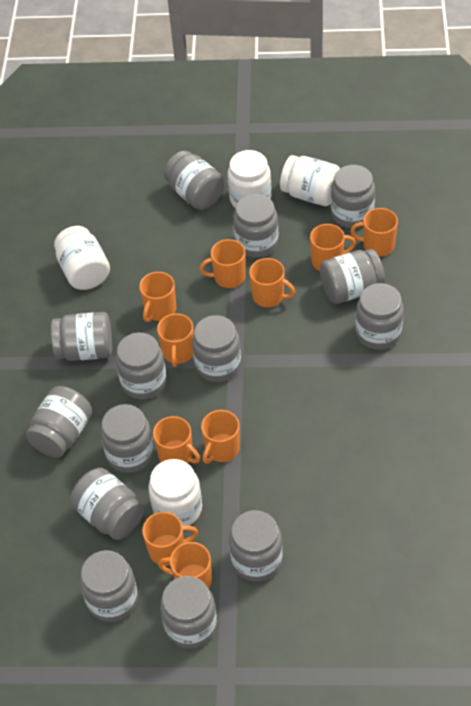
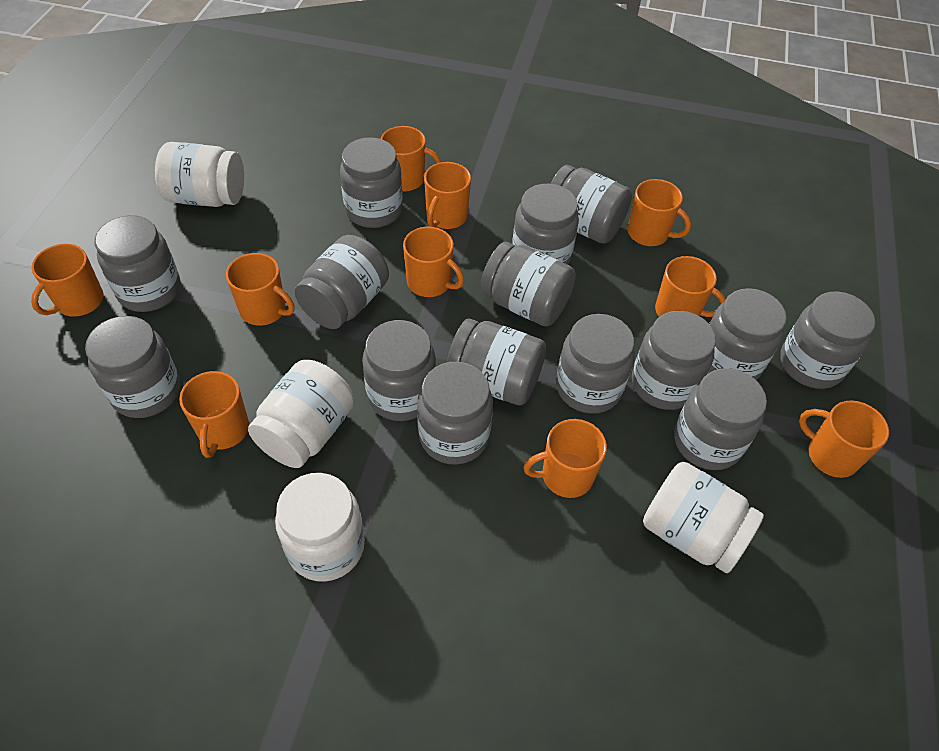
grey jar: 14 -> 15

